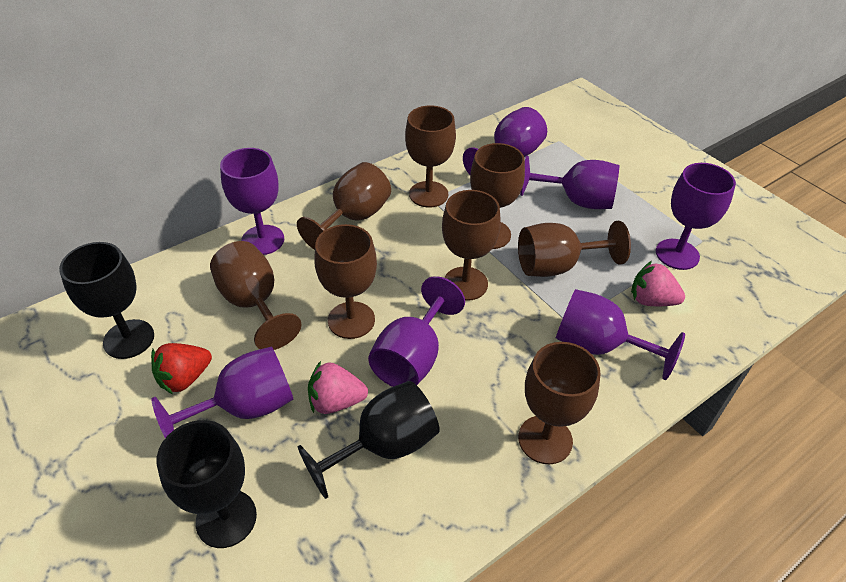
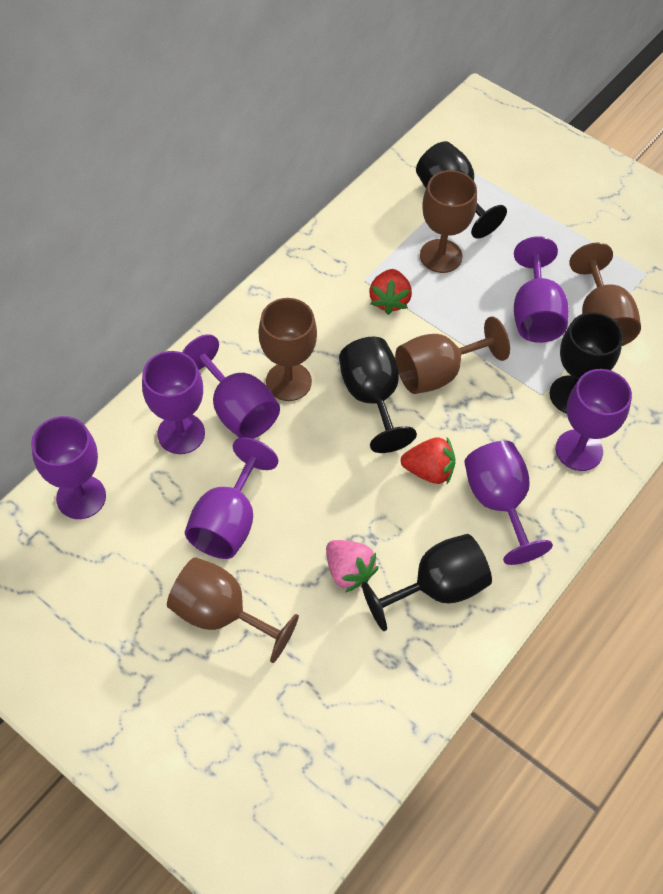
black goblet: 3 -> 4
brown goblet: 8 -> 5
pink strawberry: 2 -> 1
red strawberry: 1 -> 2

